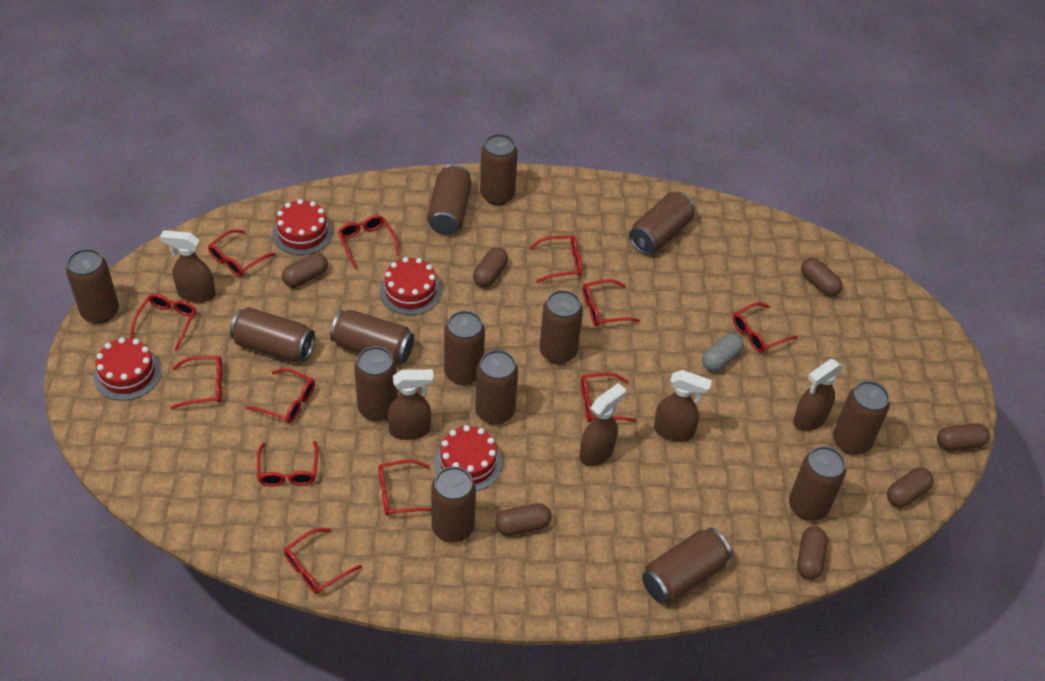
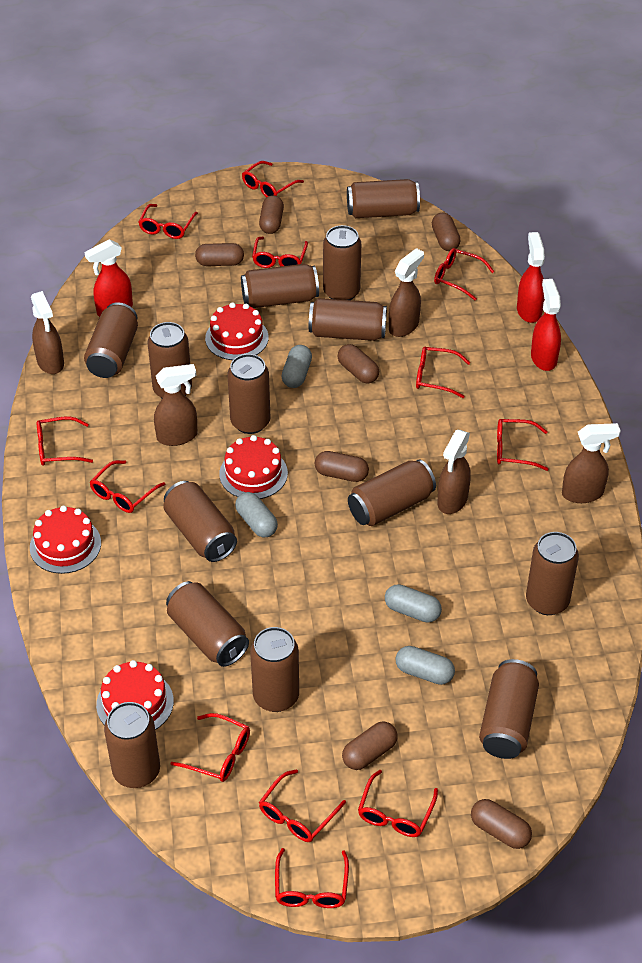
grey capsule: 1 -> 4
red spray bottle: 0 -> 3

